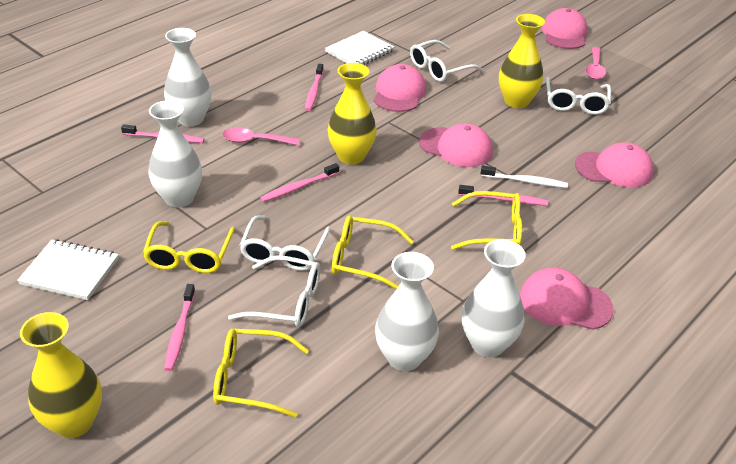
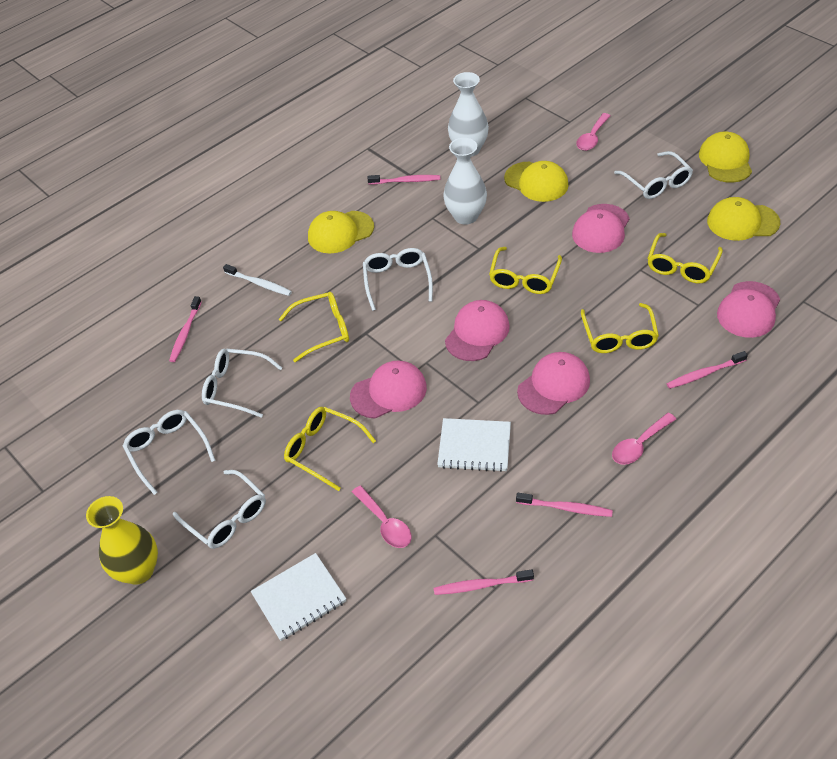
pink spoon: 2 -> 3
white glasses: 4 -> 5
white vase: 4 -> 2
yellow cap: 0 -> 4
yellow glasses: 4 -> 5
yellow vase: 3 -> 1

